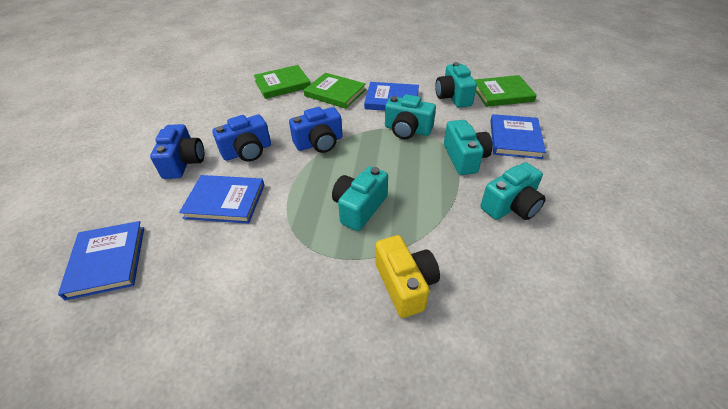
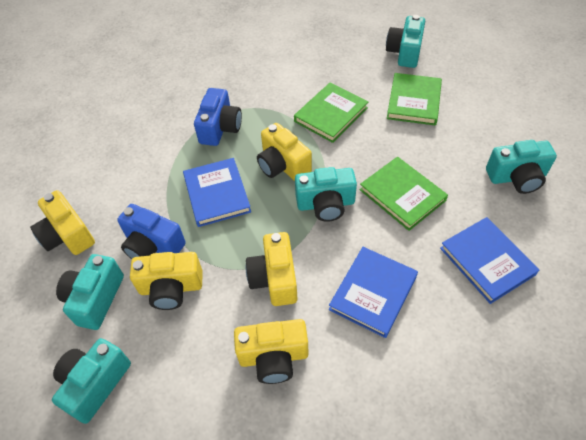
blue book: 4 -> 3
blue camera: 3 -> 2
yellow camera: 1 -> 5

